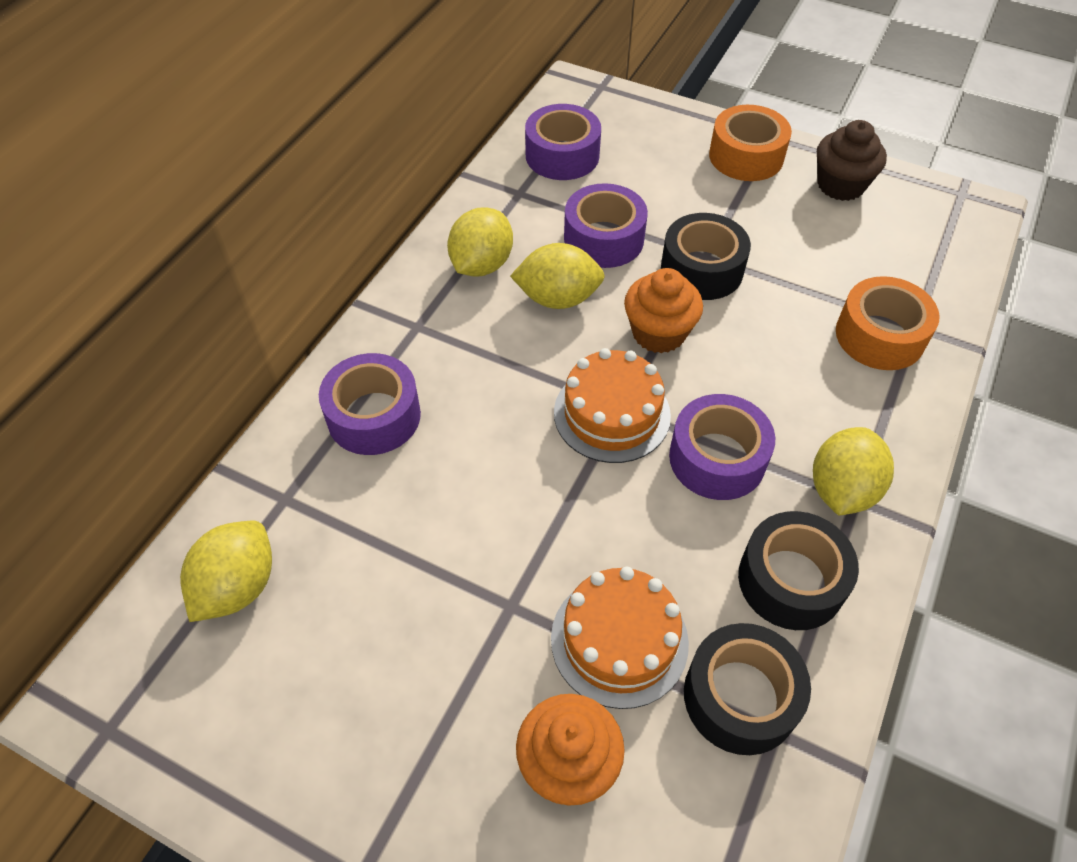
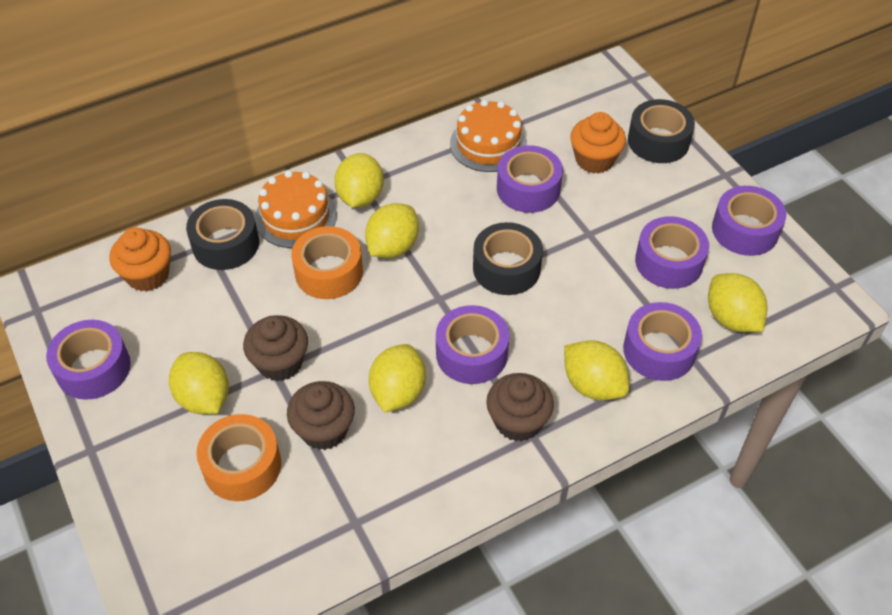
brown cupcake: 1 -> 3
purple tape: 4 -> 6
yellow lemon: 4 -> 6

